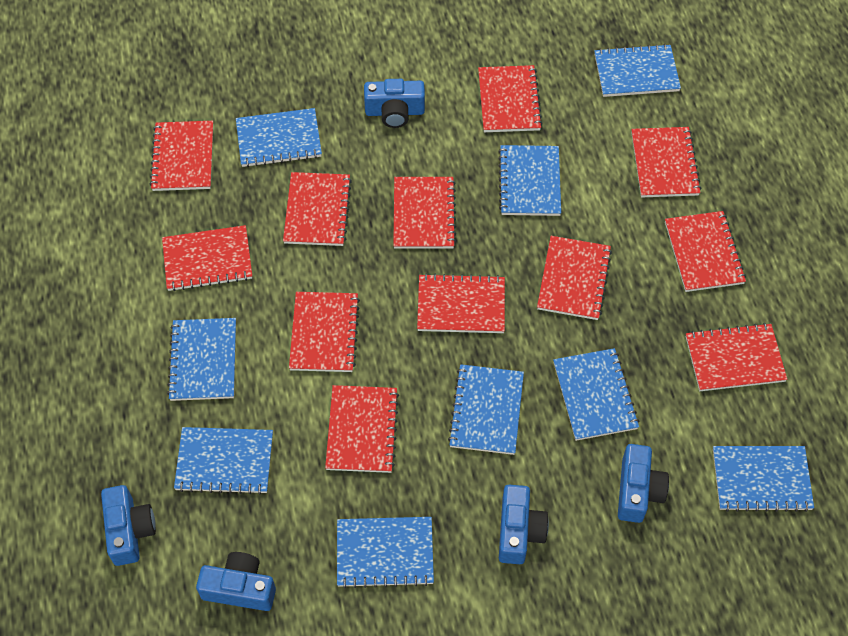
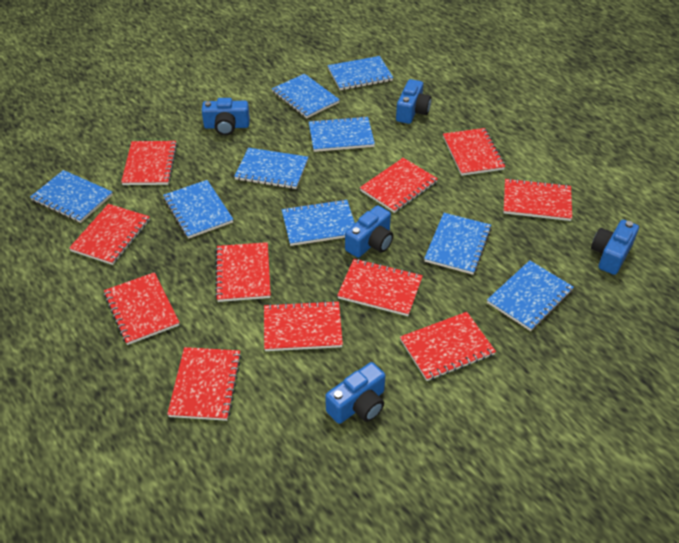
red notebook: 12 -> 11

